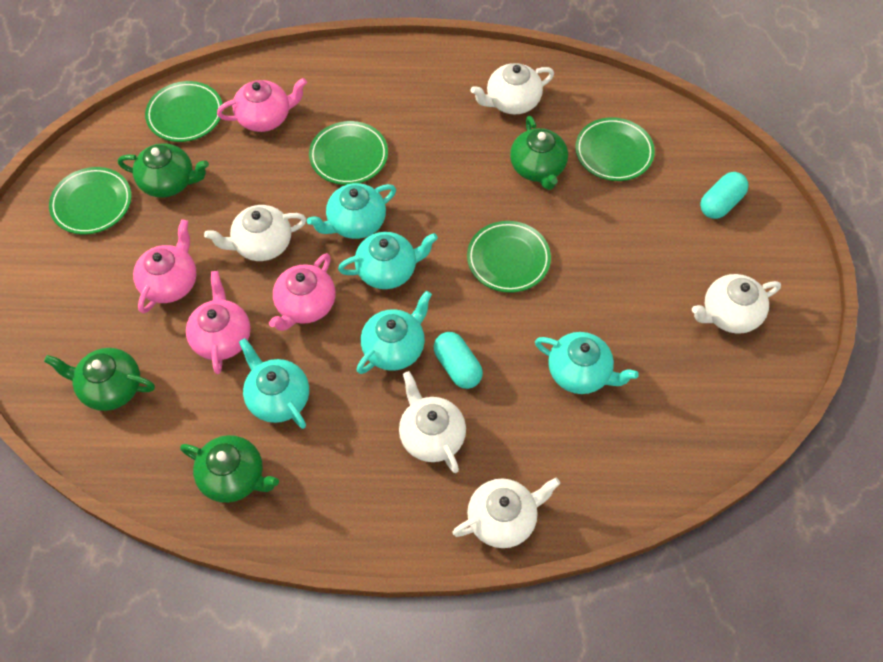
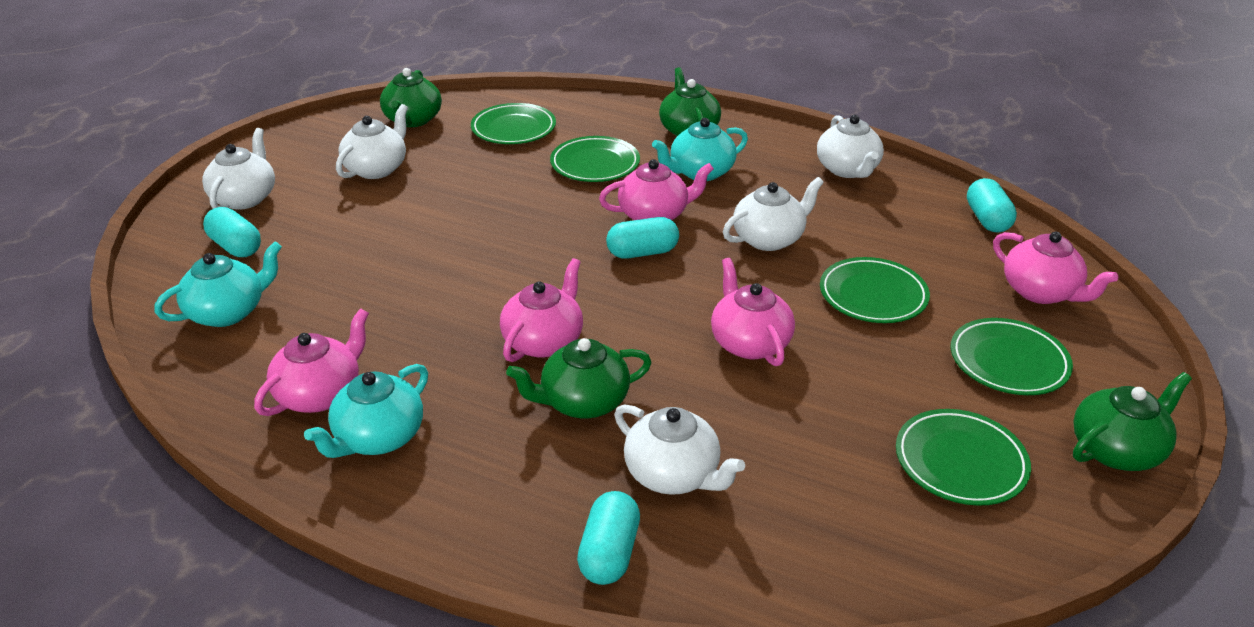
pink teapot: 4 -> 5
turquoise capsule: 2 -> 4
turquoise teapot: 5 -> 3

